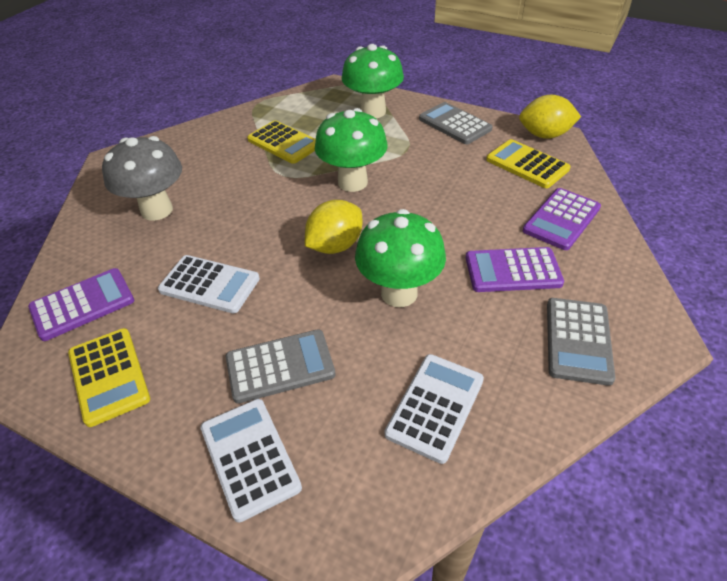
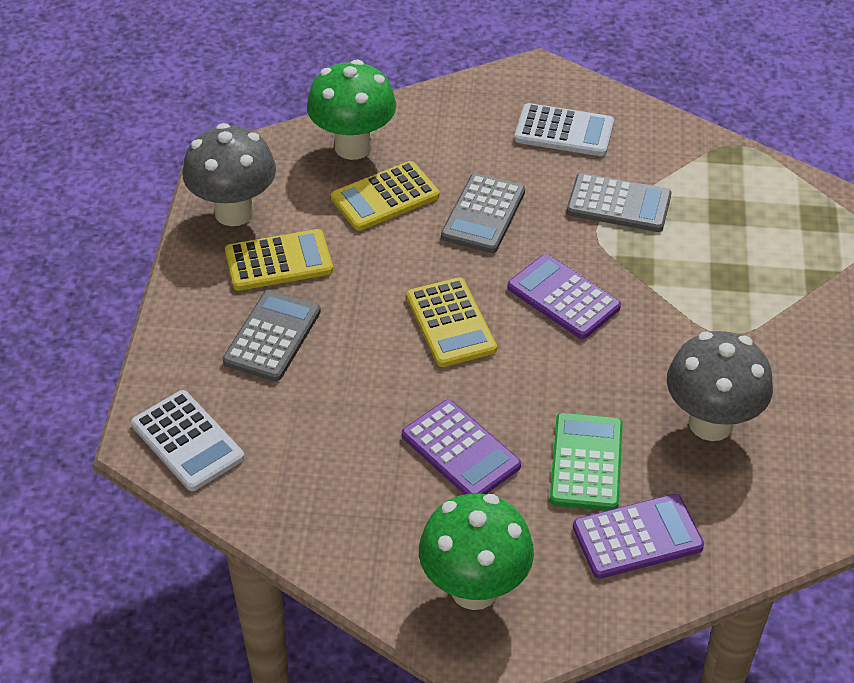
green calculator: 0 -> 1
green mushroom: 3 -> 2
grey mushroom: 1 -> 2
white calculator: 3 -> 2
yellow lemon: 2 -> 0

